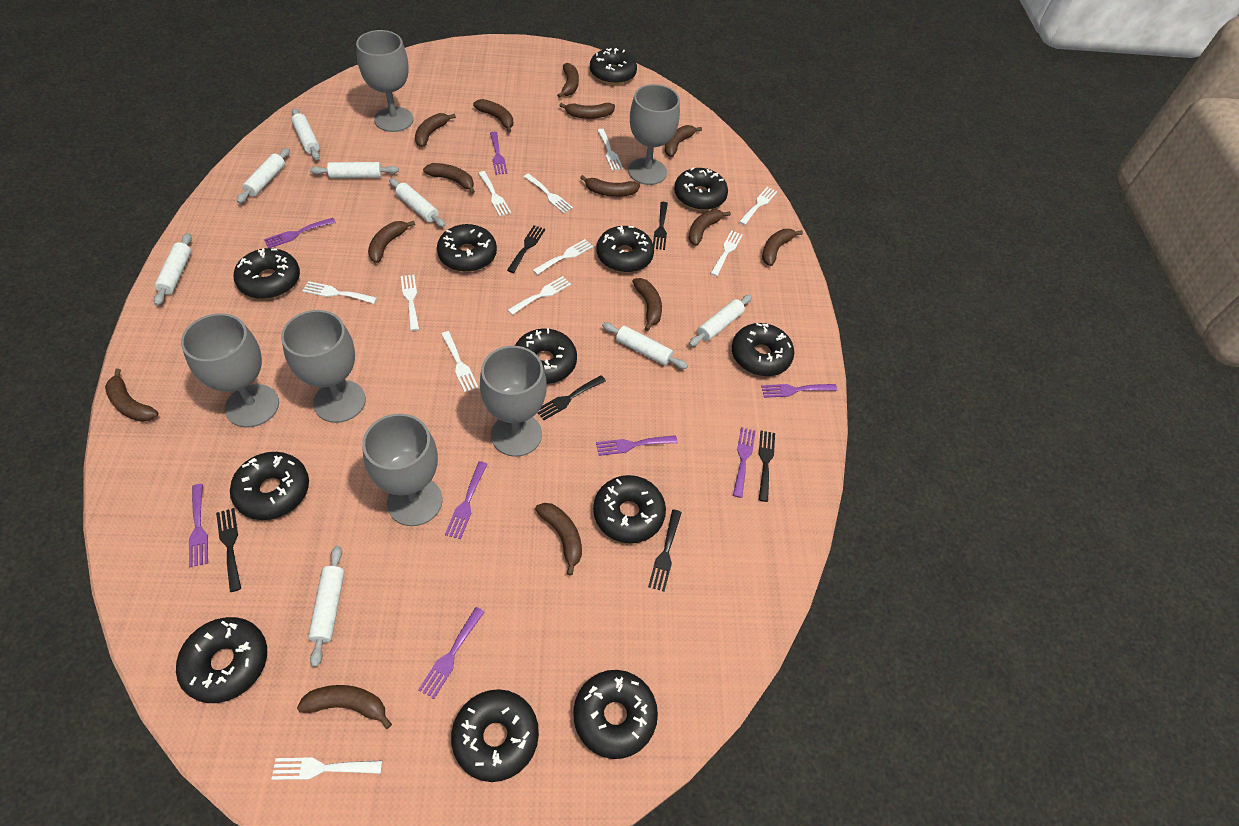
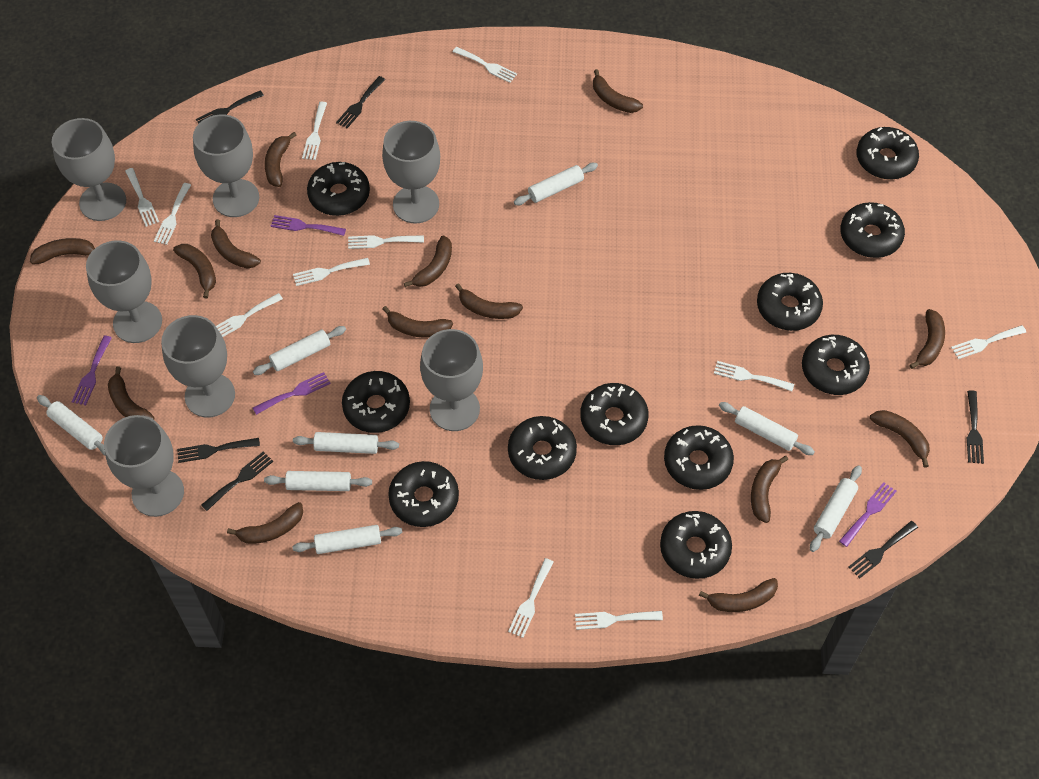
black donut: 12 -> 11
grey goblet: 6 -> 7
purple fork: 8 -> 4

